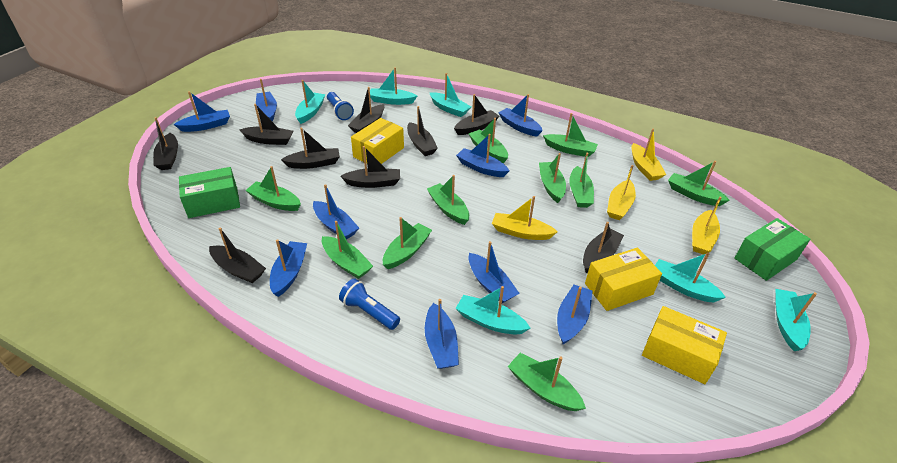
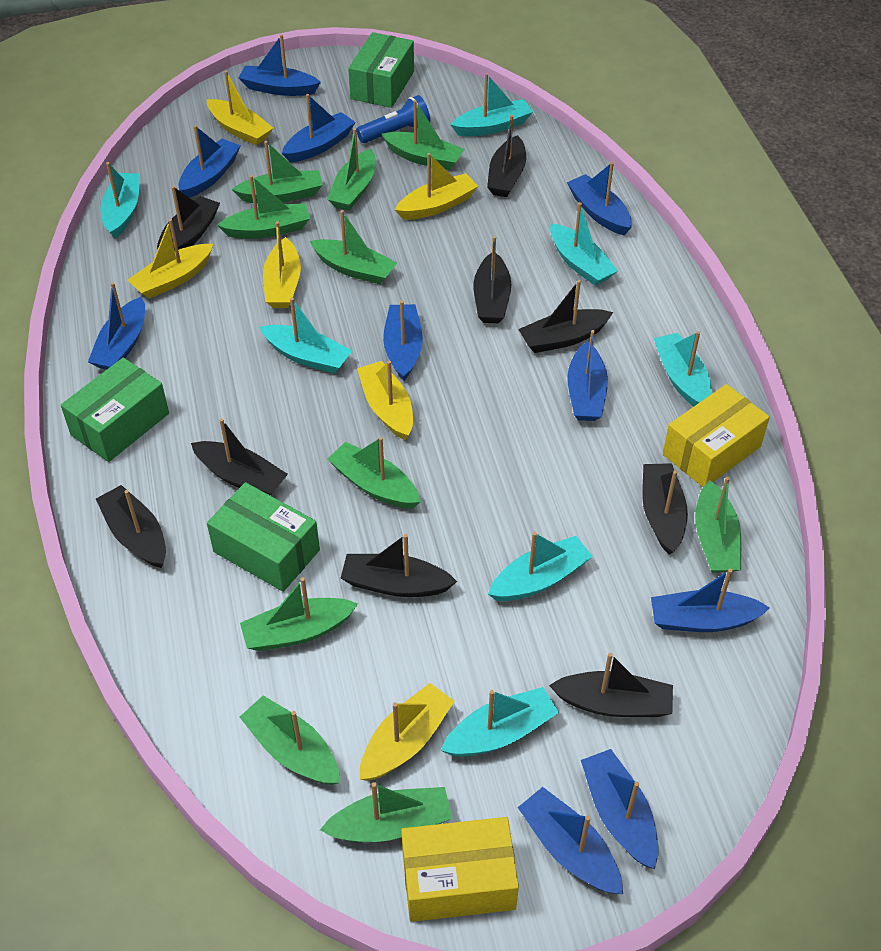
blue boat: 9 -> 10
blue flashlight: 2 -> 1
green box: 2 -> 3
turquoise boat: 6 -> 7
yellow boat: 4 -> 6
yellow box: 3 -> 2

